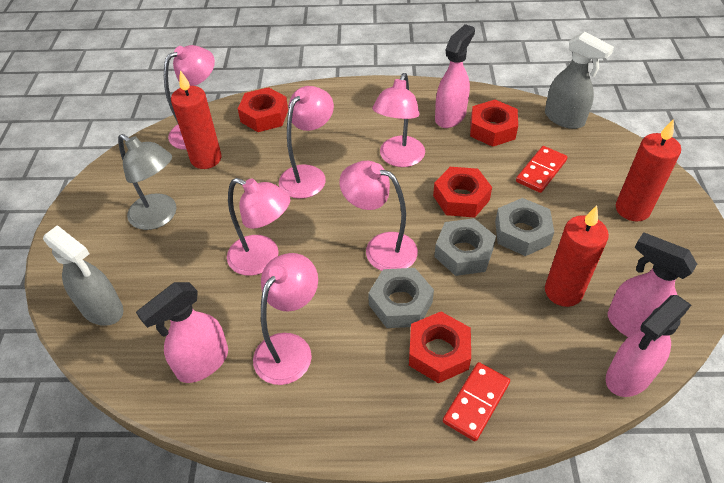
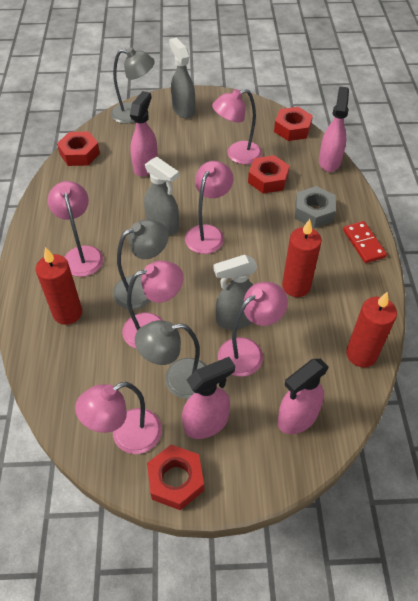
grey lamp: 1 -> 3
grey nut: 3 -> 1
grey spray bottle: 2 -> 3
red domino: 2 -> 1

